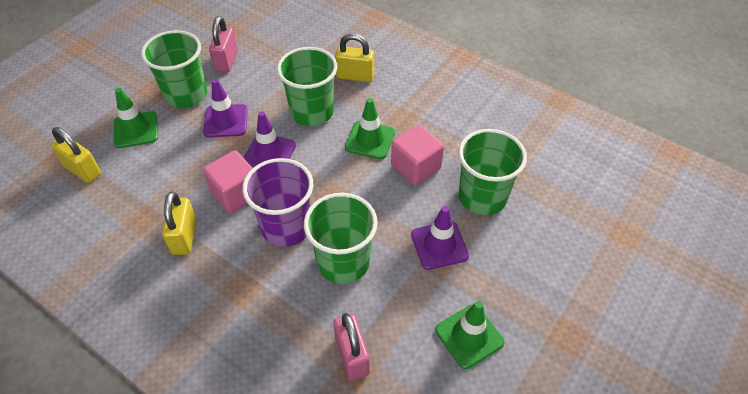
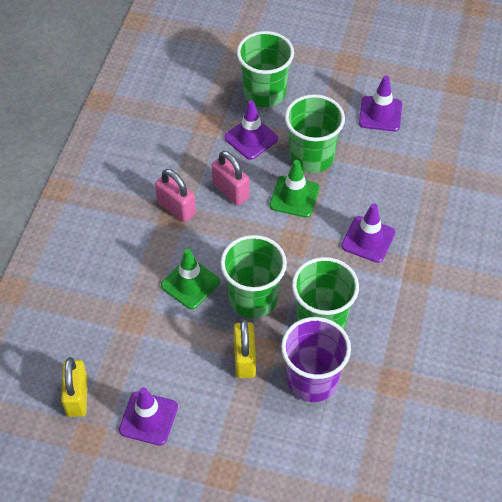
green traffic cone: 3 -> 2
pink cube: 2 -> 0
purple traffic cone: 3 -> 4
yellow padlock: 3 -> 2

